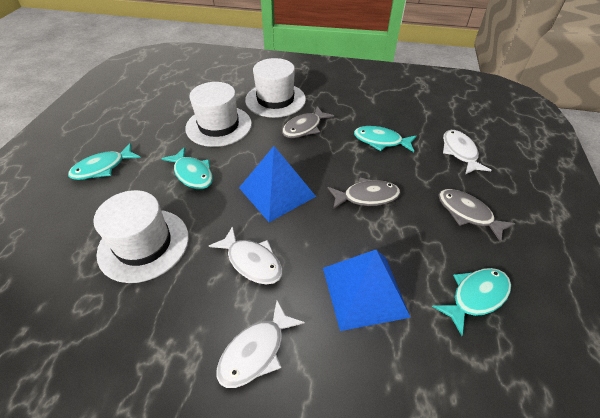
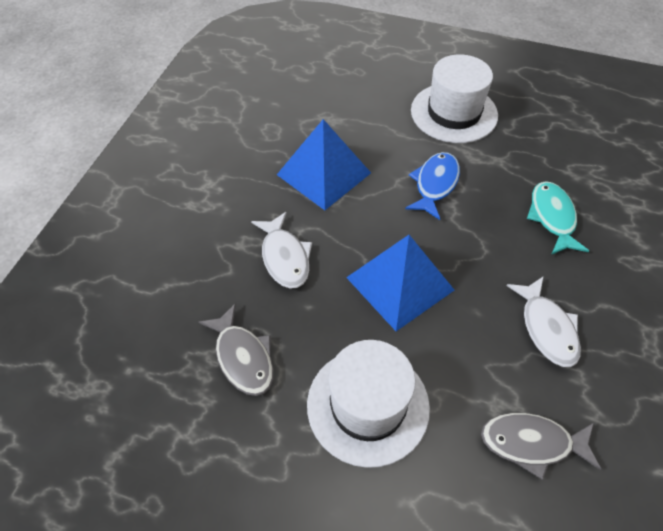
blue fish: 0 -> 1
grey fish: 3 -> 2
turquoise fish: 4 -> 1
white fish: 3 -> 2
white hat: 3 -> 2

